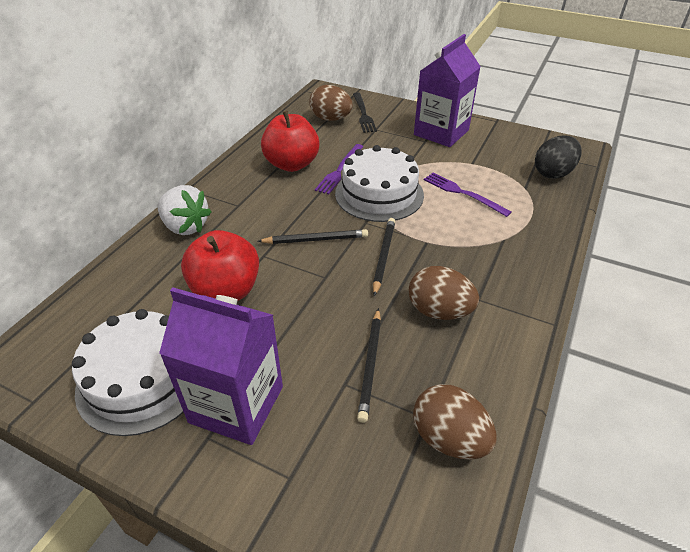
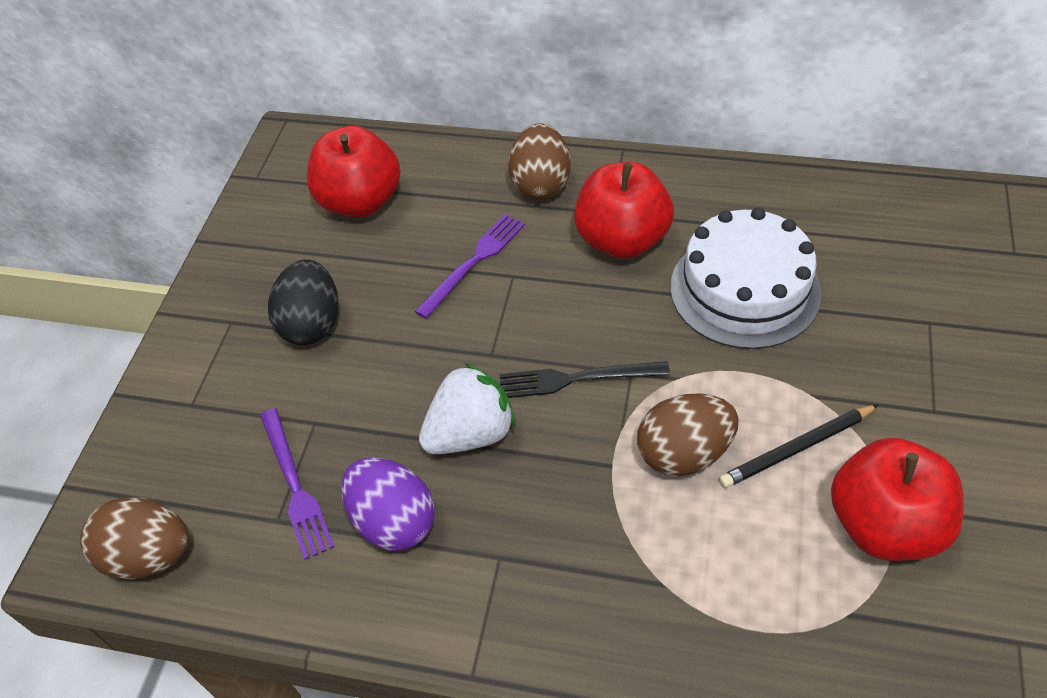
black pencil: 3 -> 1
purple carton: 2 -> 0
purple egg: 0 -> 1
red apple: 2 -> 3
white cake: 2 -> 1

